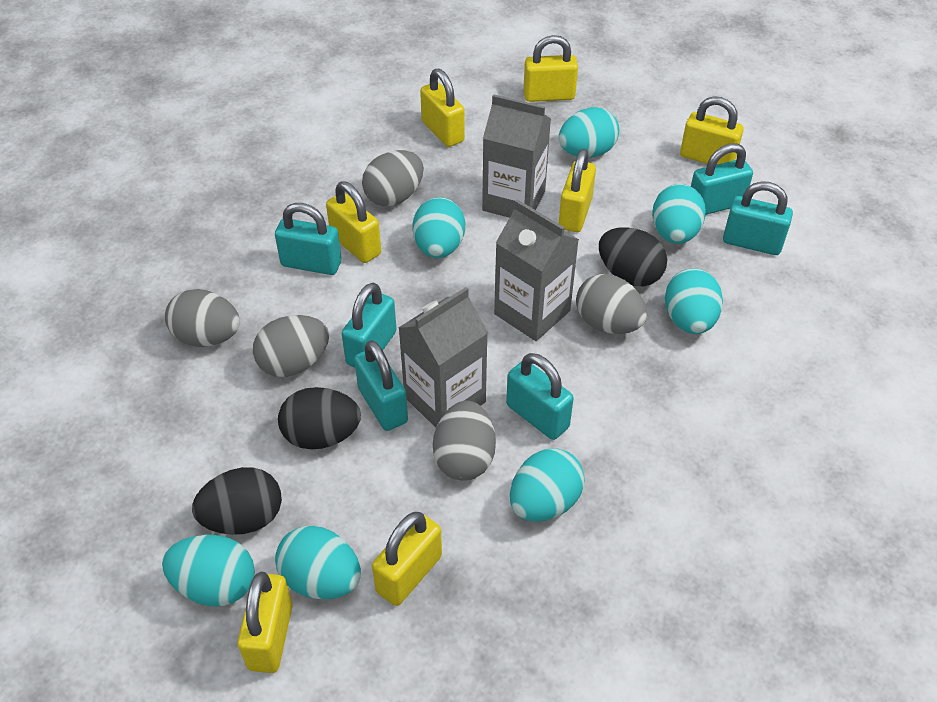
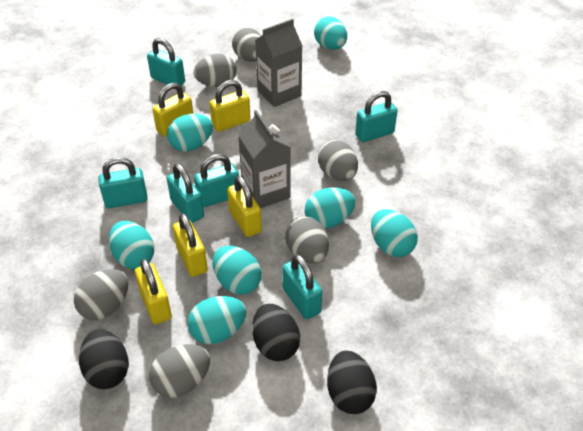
grey carton: 3 -> 2
grey egg: 5 -> 6
yellow padlock: 7 -> 5

